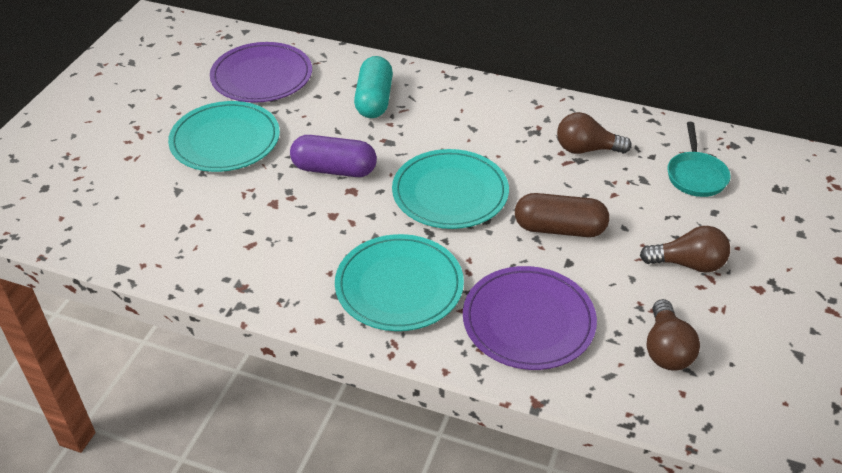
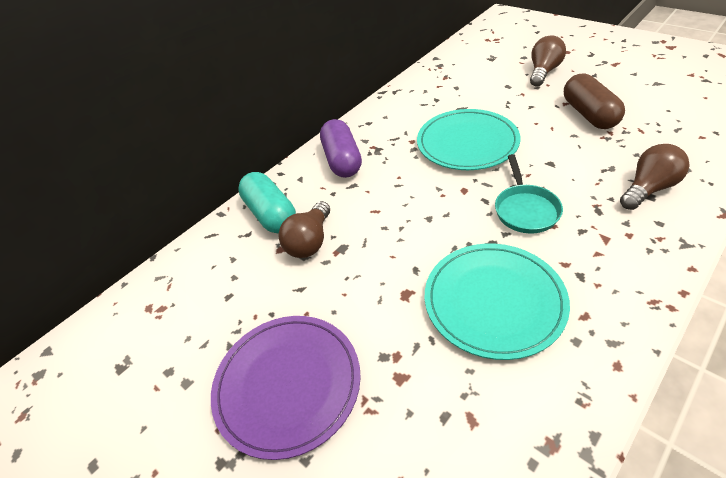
purple plate: 2 -> 1
turquoise plate: 3 -> 2

